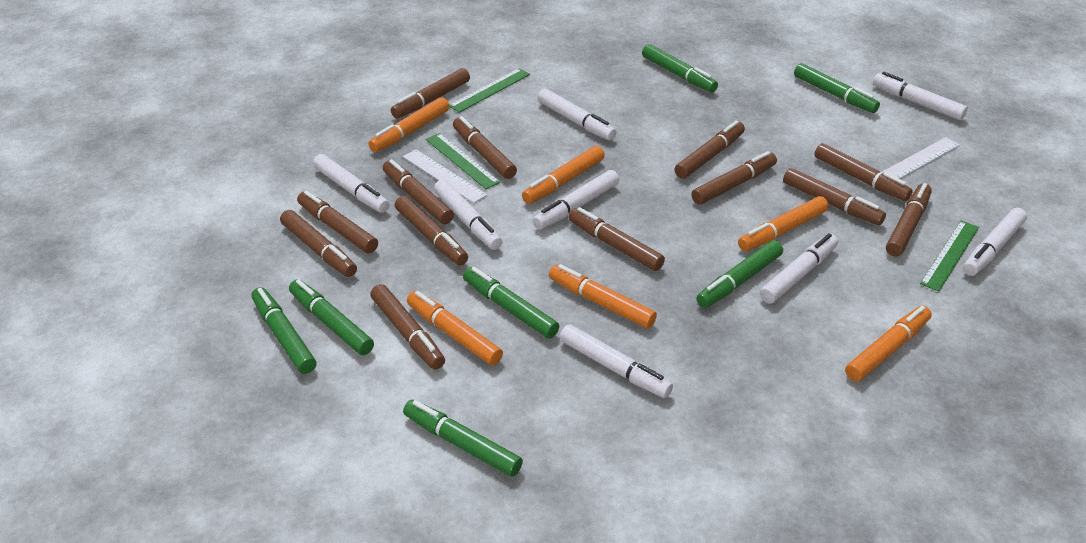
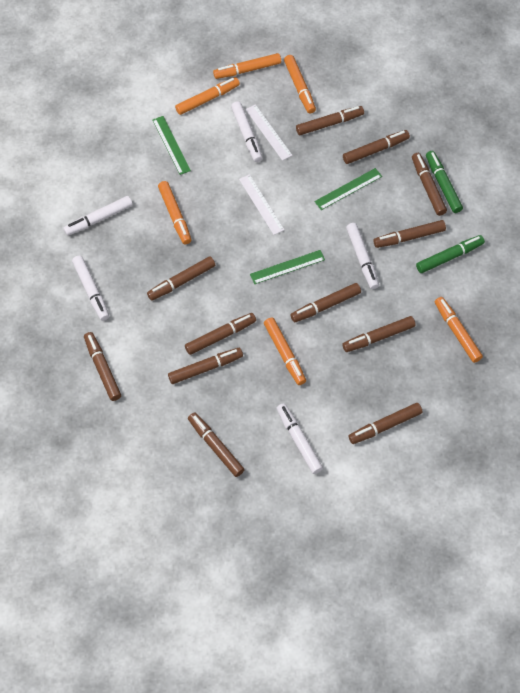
brown marker: 13 -> 12
green marker: 7 -> 2
white marker: 8 -> 5

